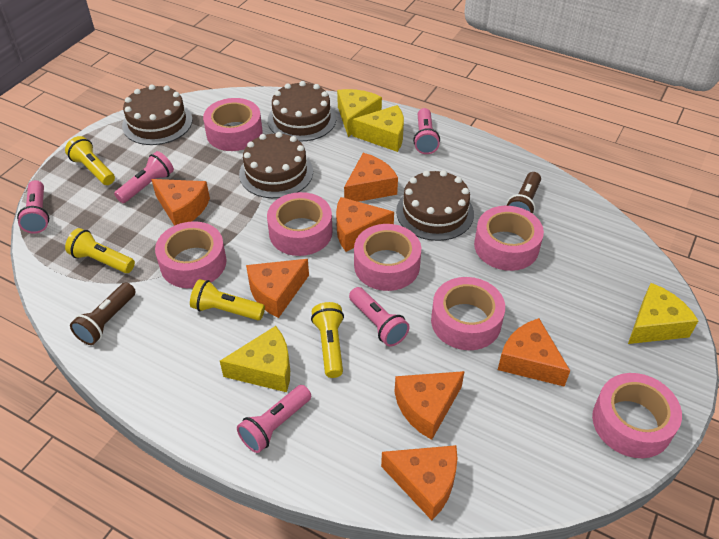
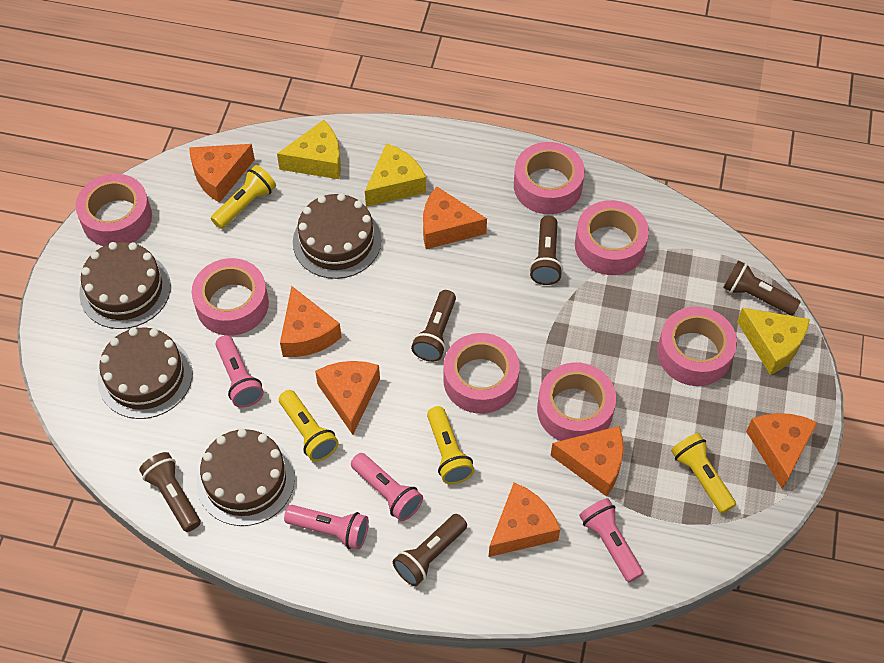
brown flashlight: 2 -> 5
pink flashlight: 5 -> 4
yellow cheese: 4 -> 3

